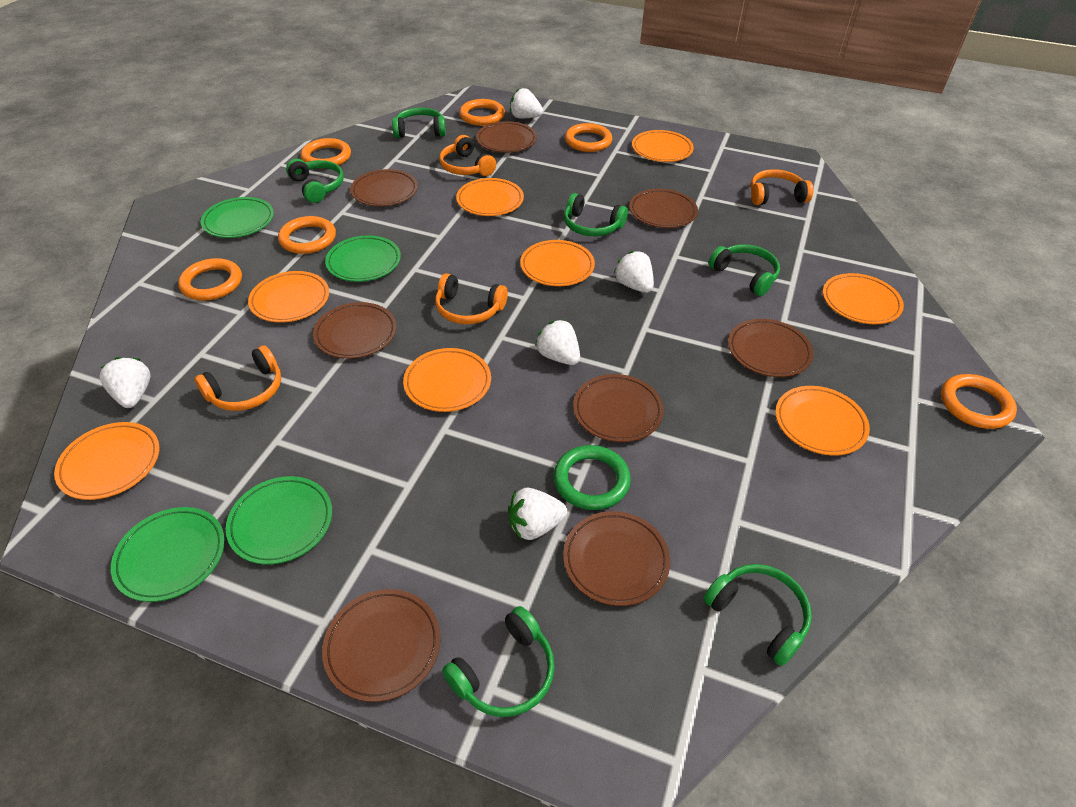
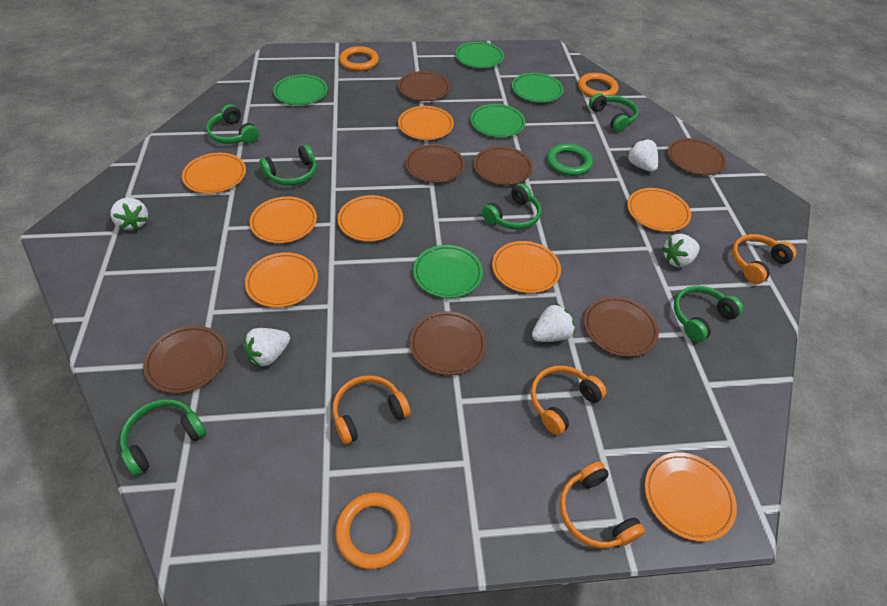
brown plate: 8 -> 7
green plate: 4 -> 5
orange ring: 6 -> 3

